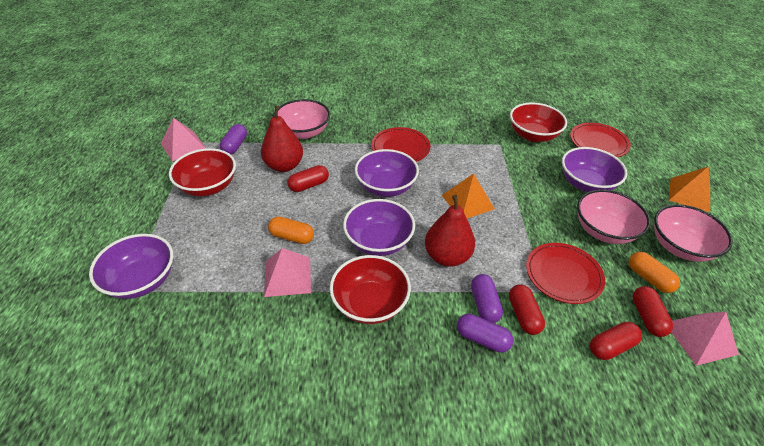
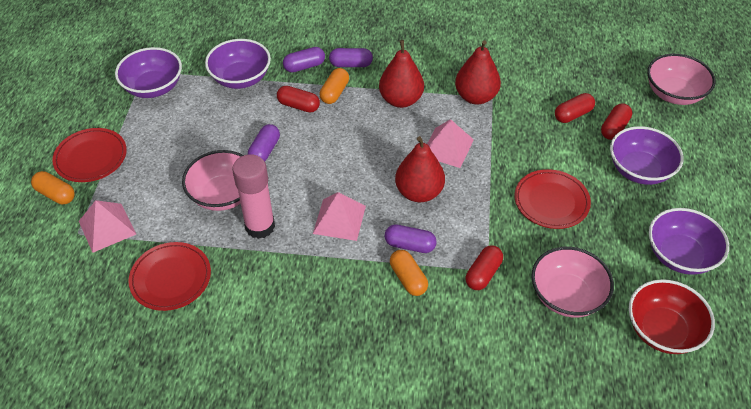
orange capsule: 2 -> 3
orange pyramid: 2 -> 0
pink glue stick: 0 -> 1
purple capsule: 3 -> 4
red bowl: 3 -> 1
red pear: 2 -> 3

